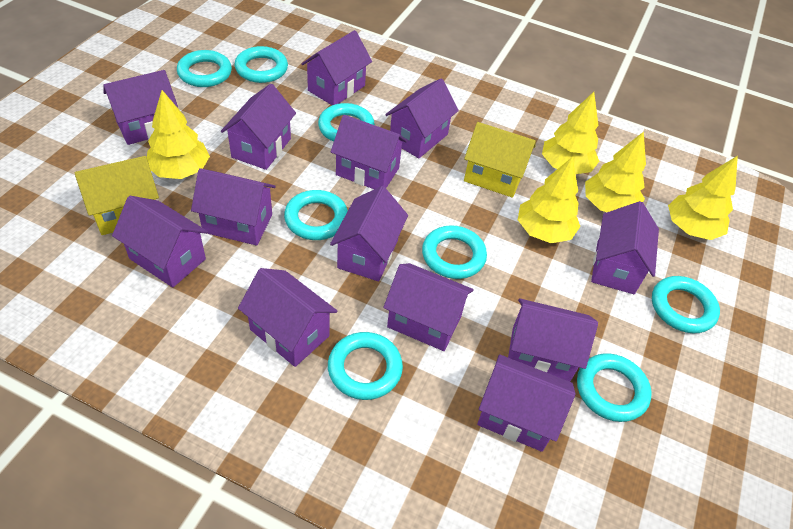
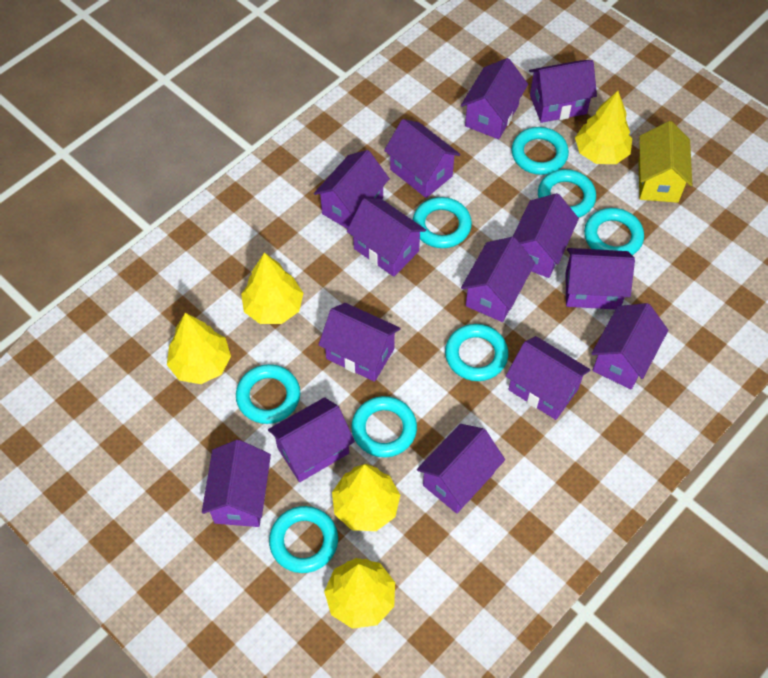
purple house: 13 -> 14
yellow house: 2 -> 1

